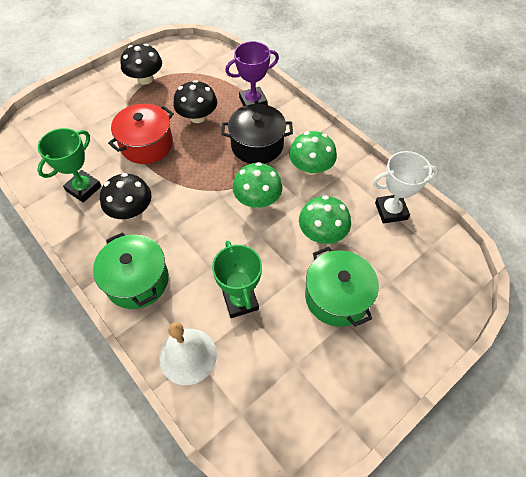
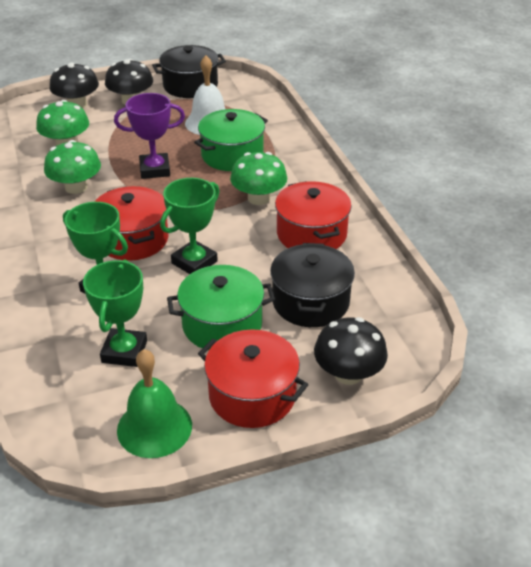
black pot: 1 -> 2
green bell: 0 -> 1
green trophy: 2 -> 3
red pot: 1 -> 3
white trophy: 1 -> 0

